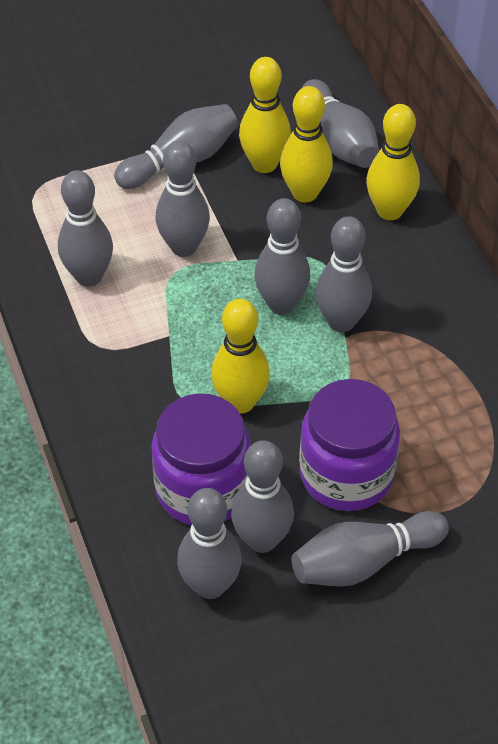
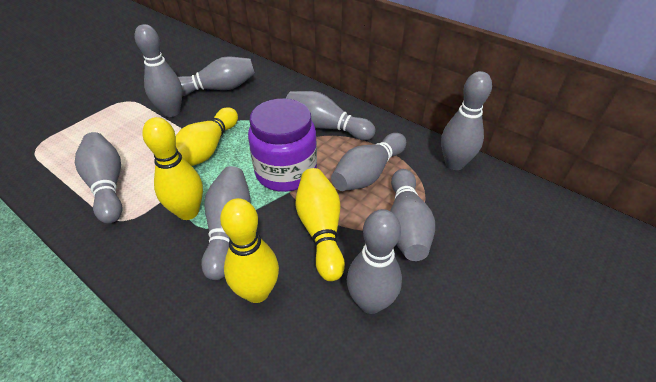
purple jar: 2 -> 1

